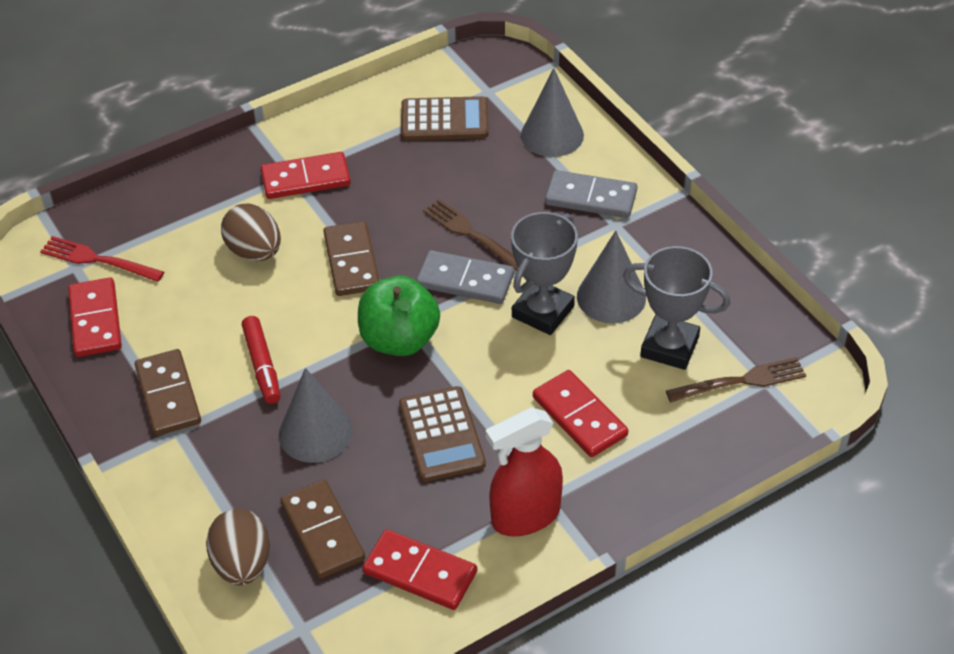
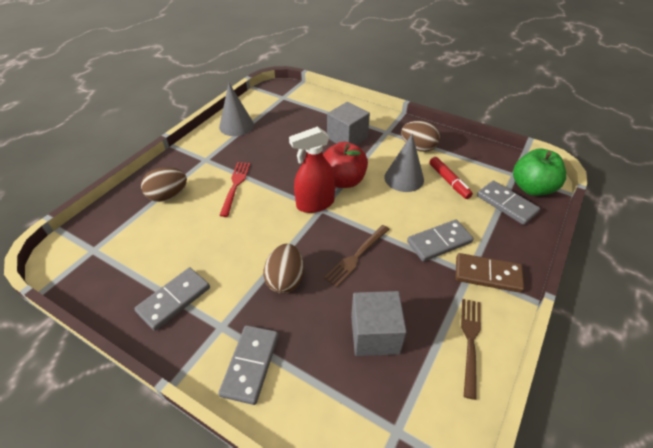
brown calculator: 2 -> 0
brown domino: 3 -> 1
brown egg: 2 -> 3
grey cone: 3 -> 2
grey cube: 0 -> 2
grey domino: 2 -> 4
grey trophy: 2 -> 0
red apple: 0 -> 1
red domino: 4 -> 0

